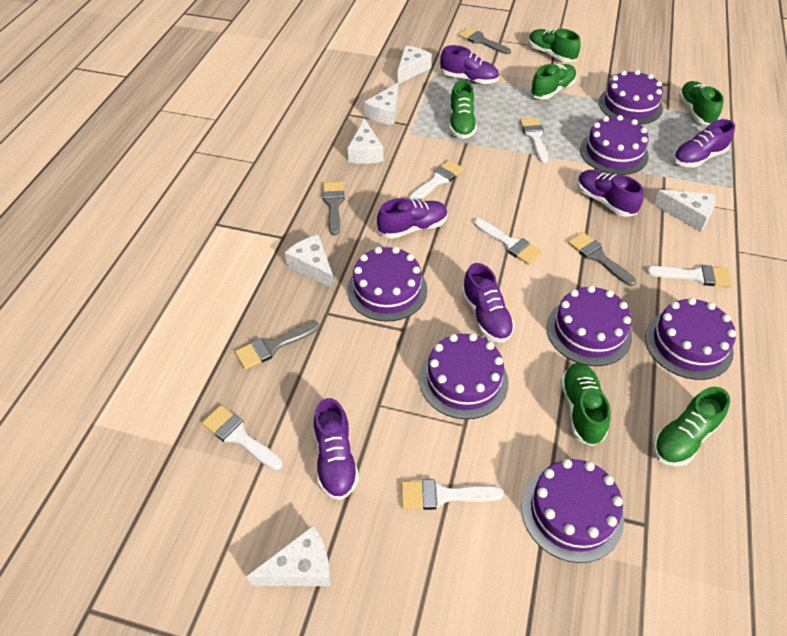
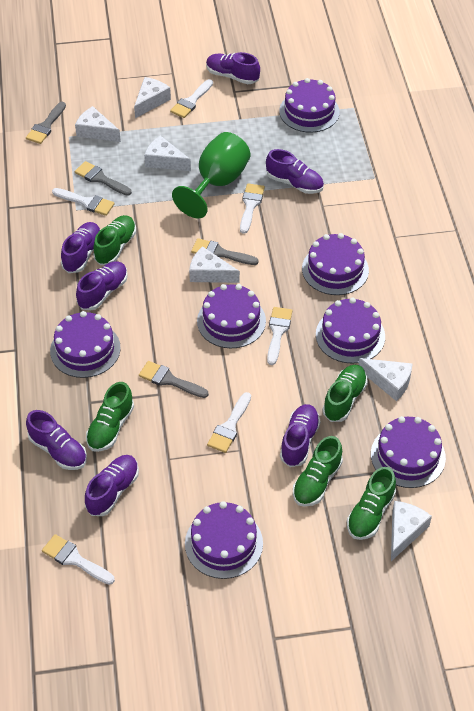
green goblet: 0 -> 1
green shoe: 6 -> 5
purple shoe: 6 -> 7

